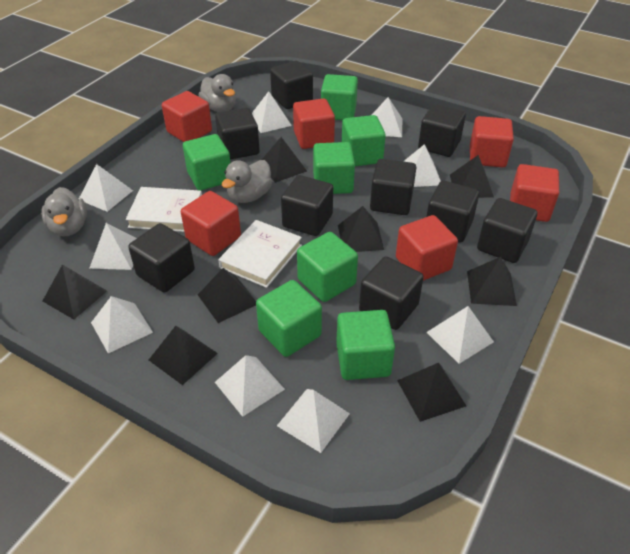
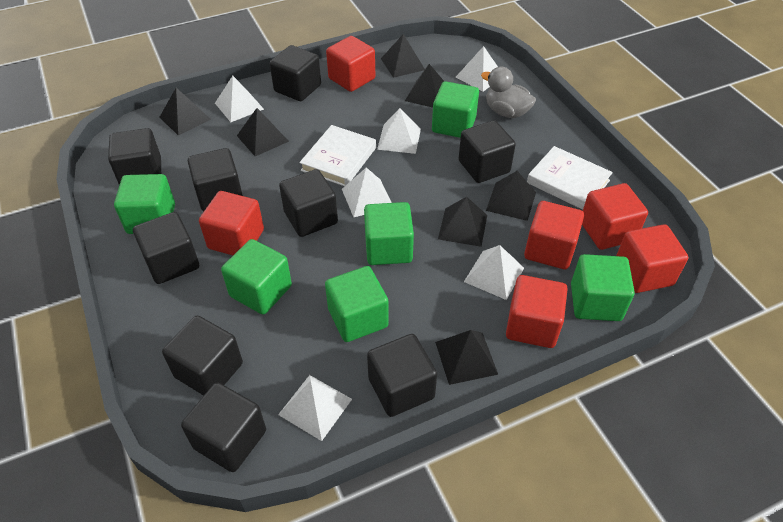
black pyramid: 8 -> 7
green cube: 7 -> 6
grey duck: 3 -> 1
white pyramid: 9 -> 6

